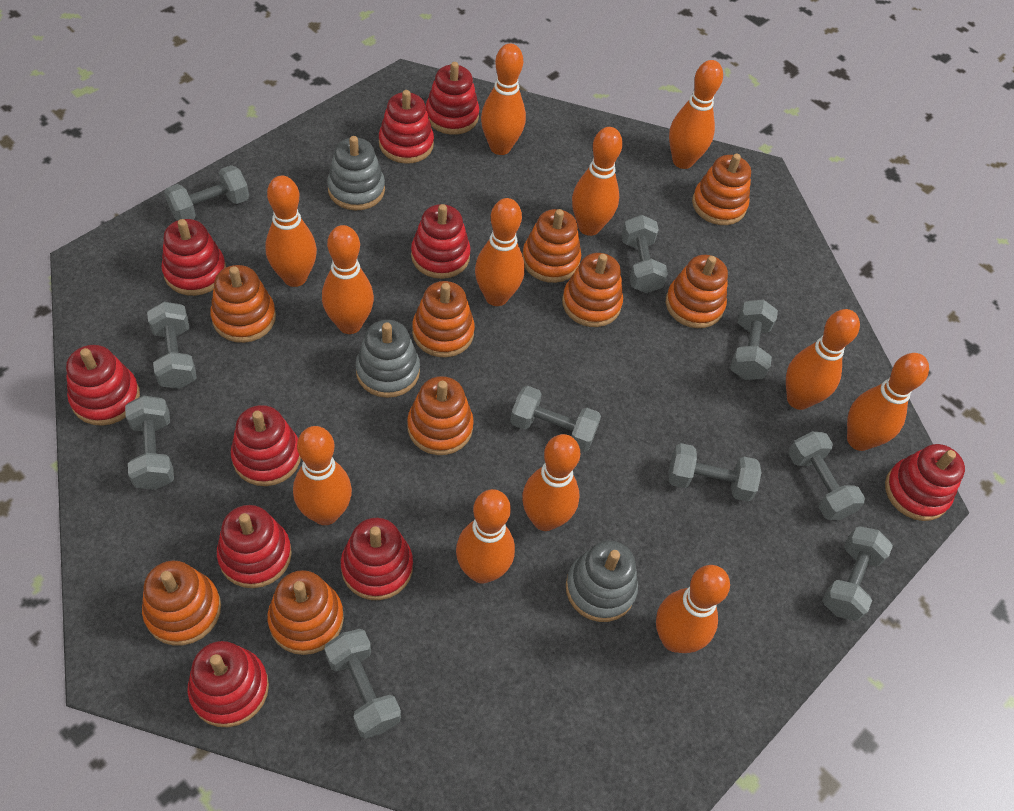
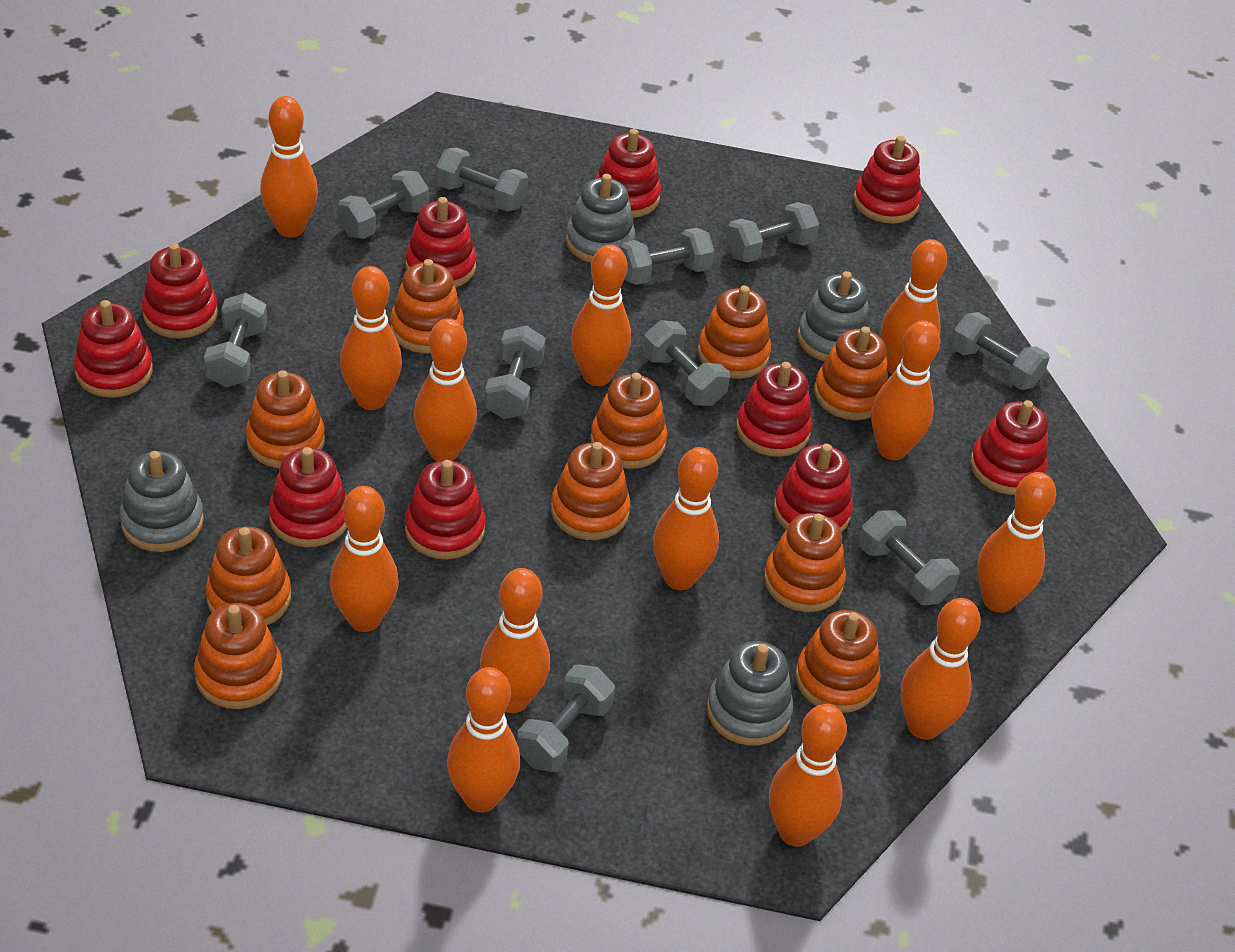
grey stacking toy: 3 -> 4
orange bowling pin: 12 -> 13
orange stacking toy: 9 -> 10

